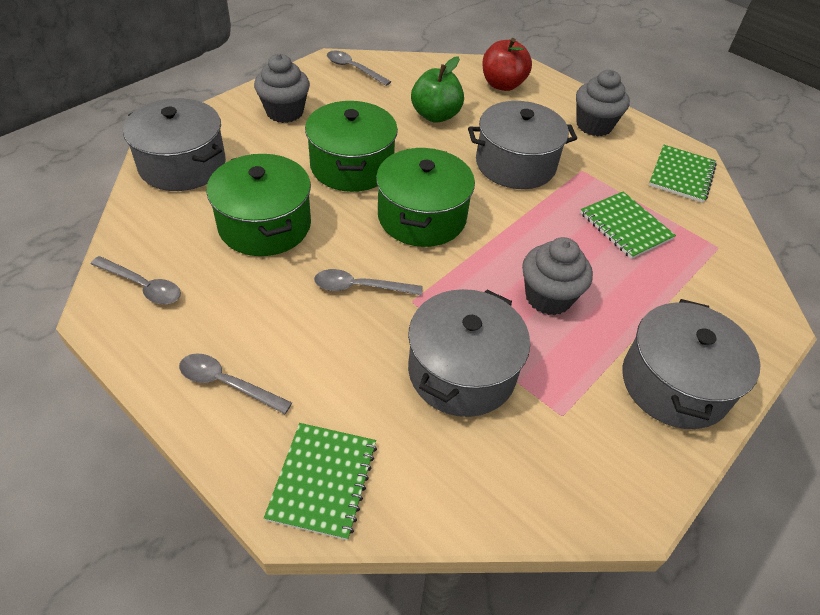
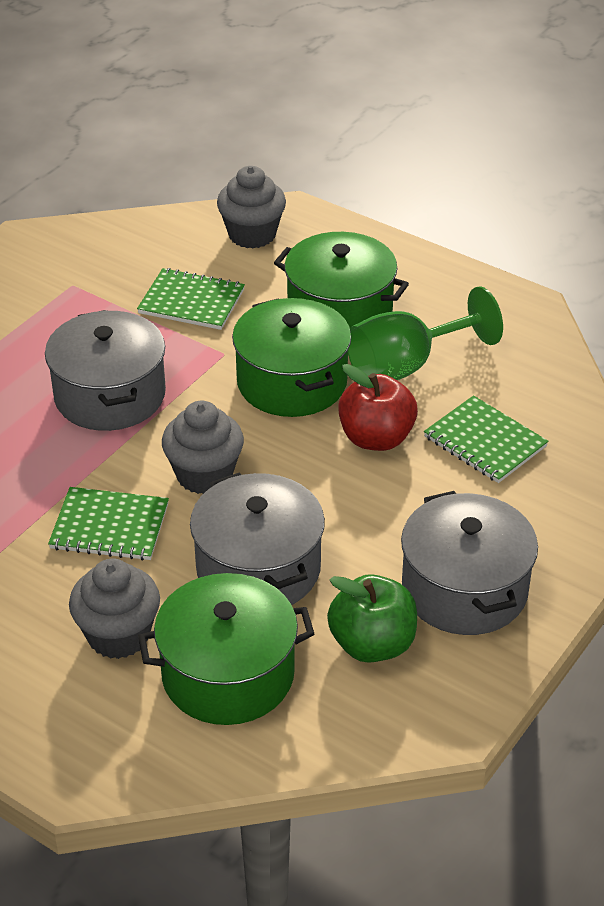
green goblet: 0 -> 1
grey pot: 4 -> 3
grey spoon: 4 -> 0

